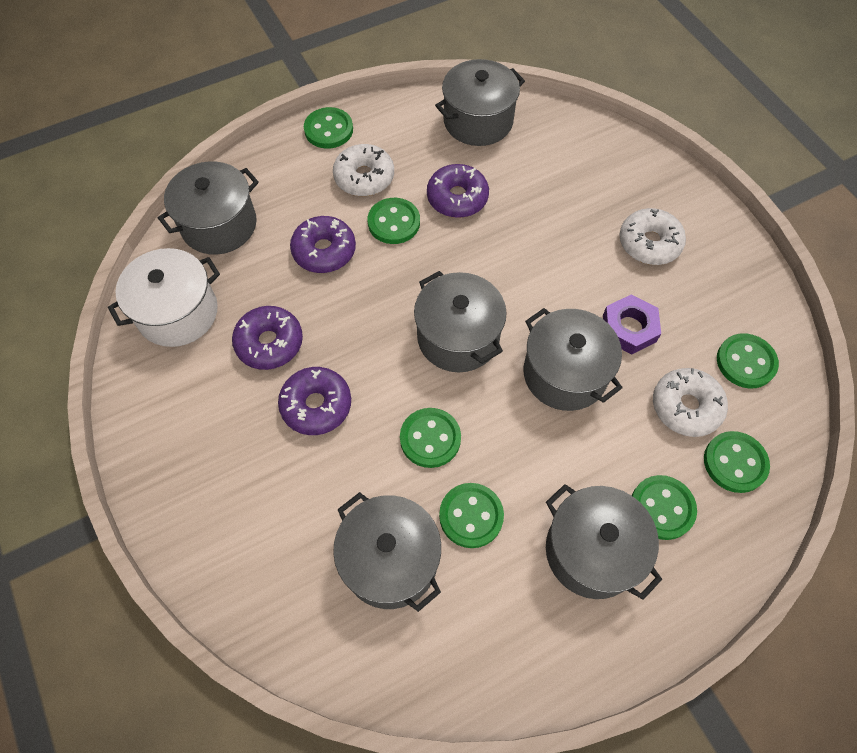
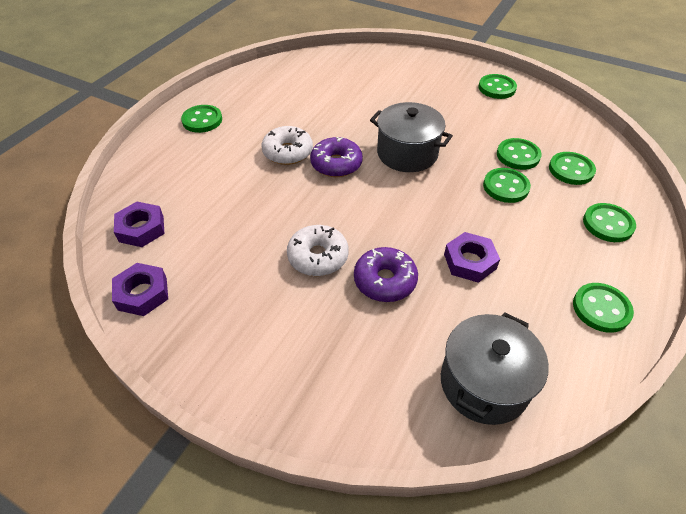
grey pot: 6 -> 2
purple donut: 4 -> 2
purple nut: 1 -> 3
white donut: 3 -> 2
white pot: 1 -> 0

